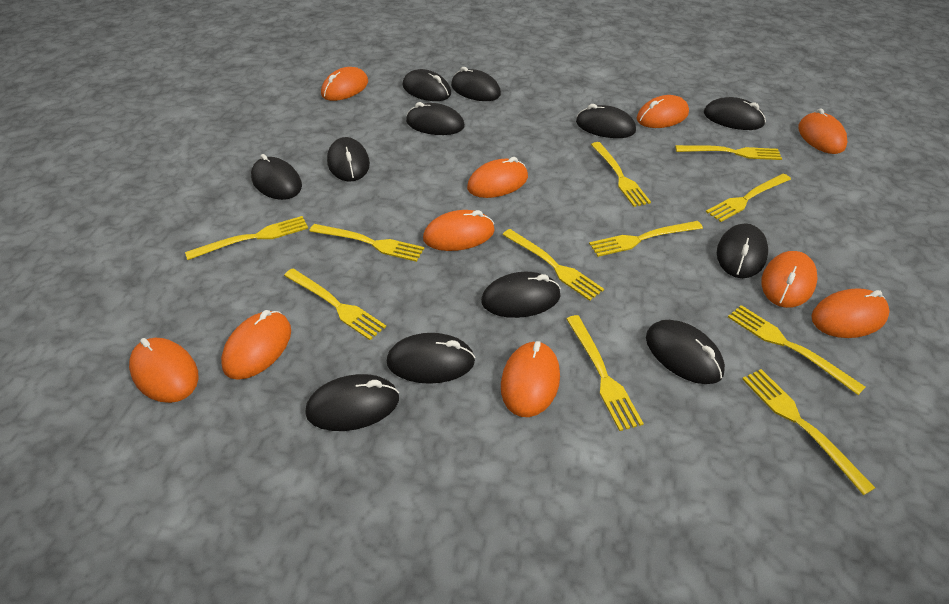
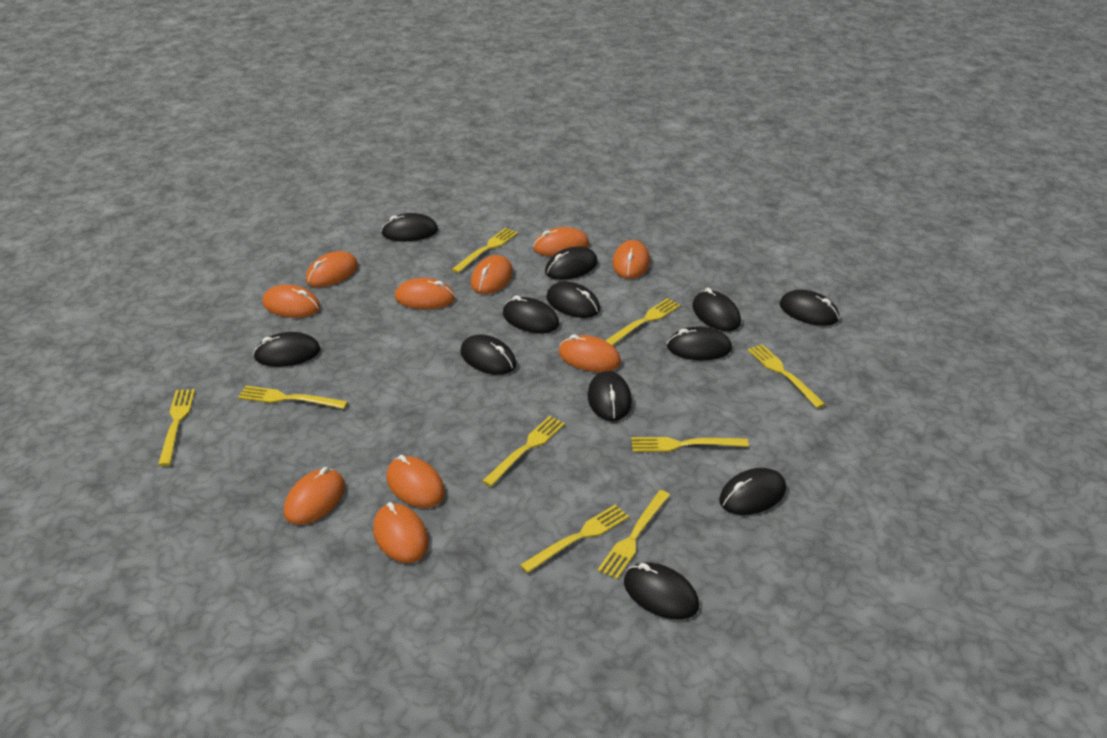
yellow fork: 11 -> 9

